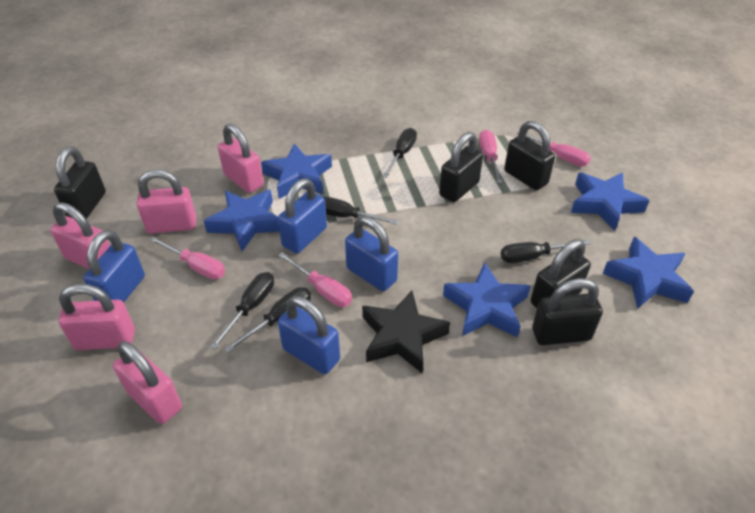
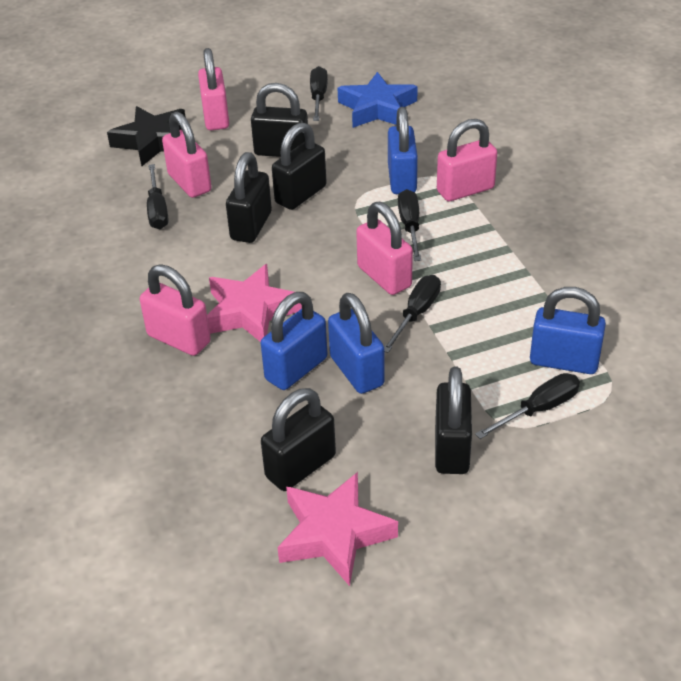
blue star: 5 -> 1
pink screwdriver: 4 -> 0
pink star: 0 -> 2

